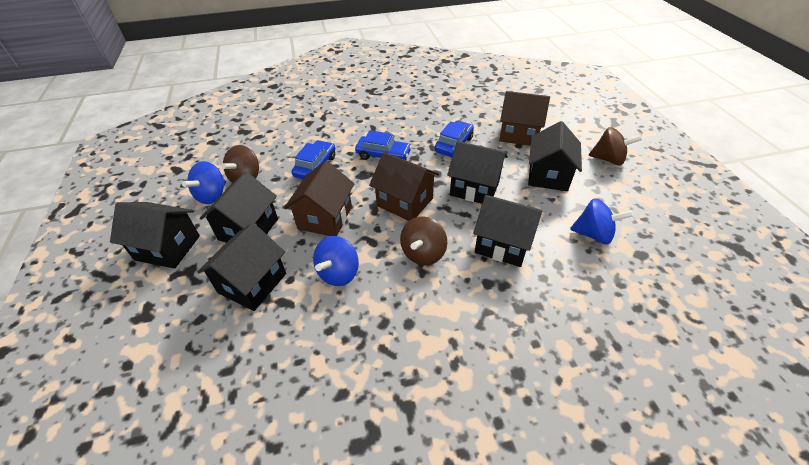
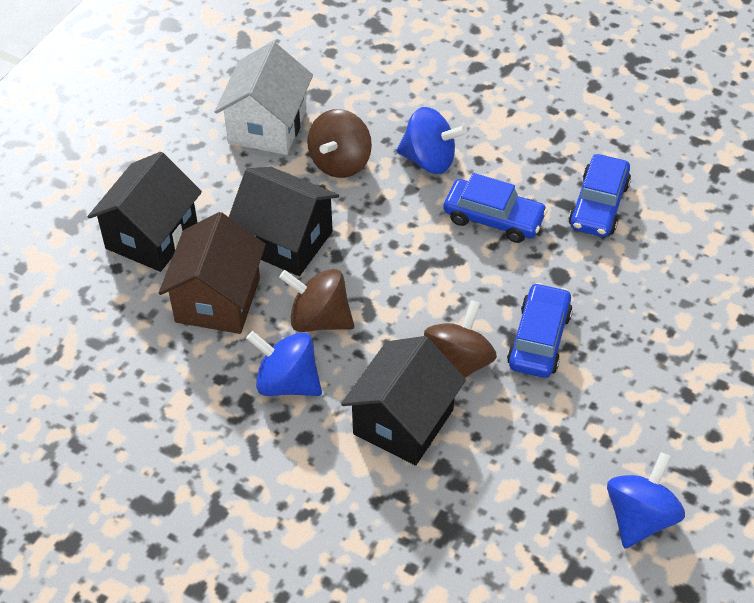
black house: 6 -> 3
brown house: 3 -> 1
white house: 0 -> 1

